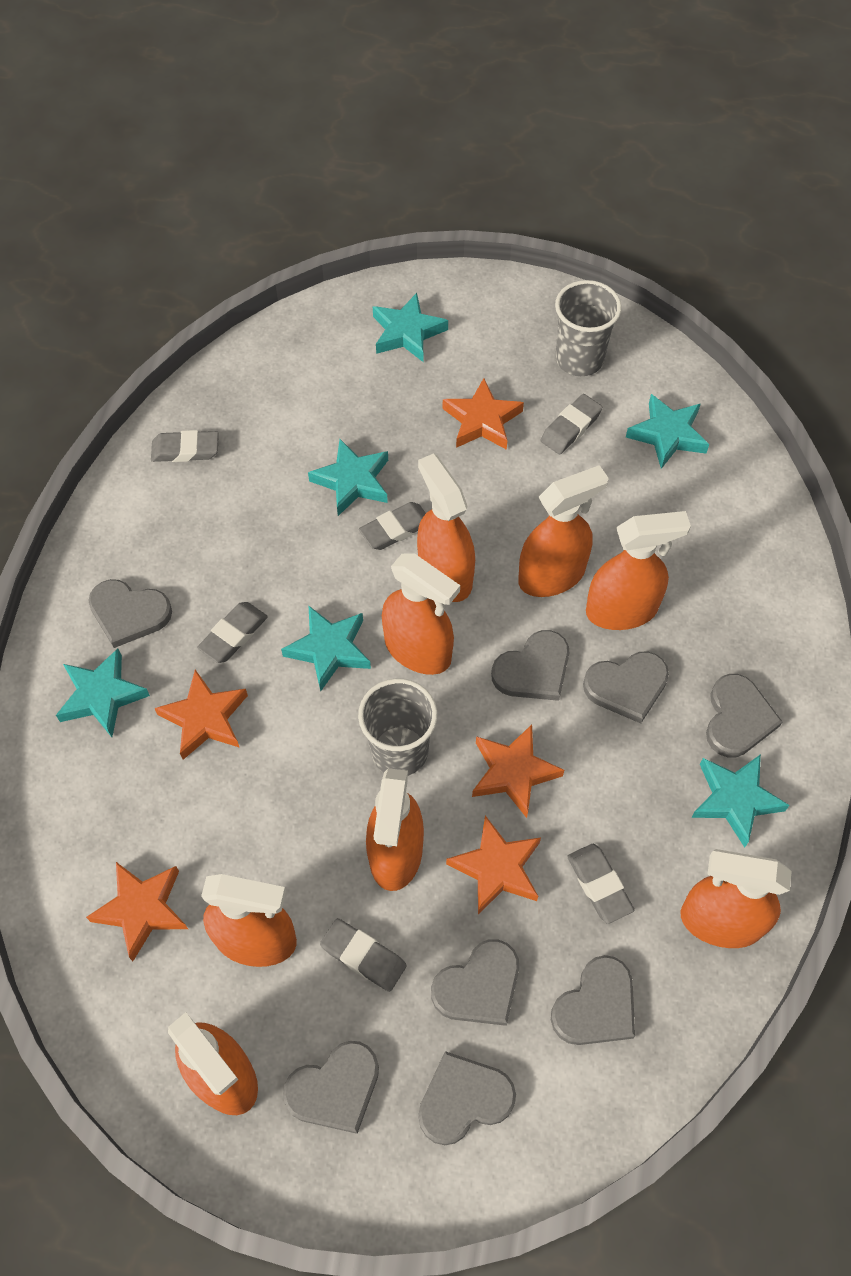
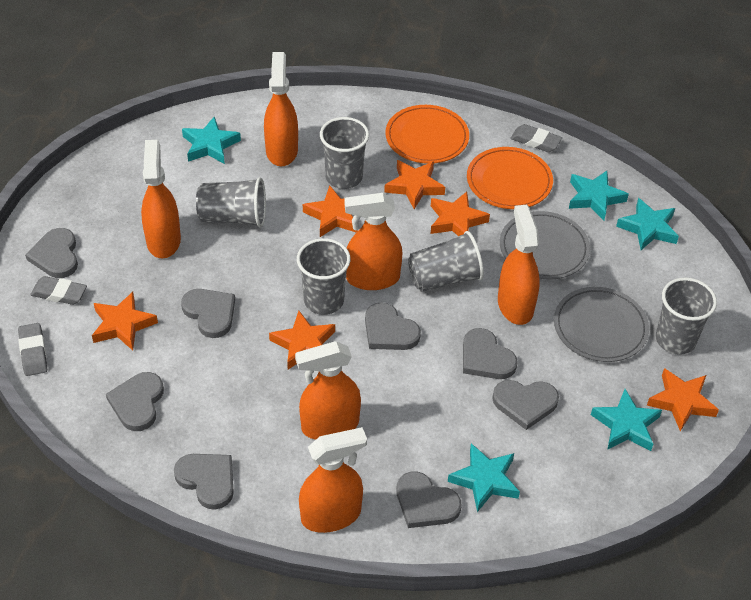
grey cup: 2 -> 5
grey eraser: 6 -> 3
grey plate: 0 -> 2
orange plate: 0 -> 2
orange spray bottle: 8 -> 6
orange star: 5 -> 6
turquoise star: 6 -> 5

